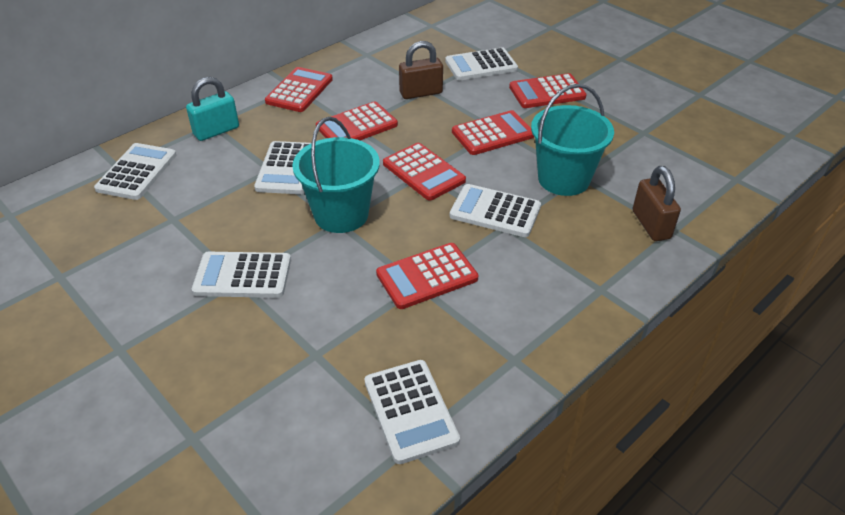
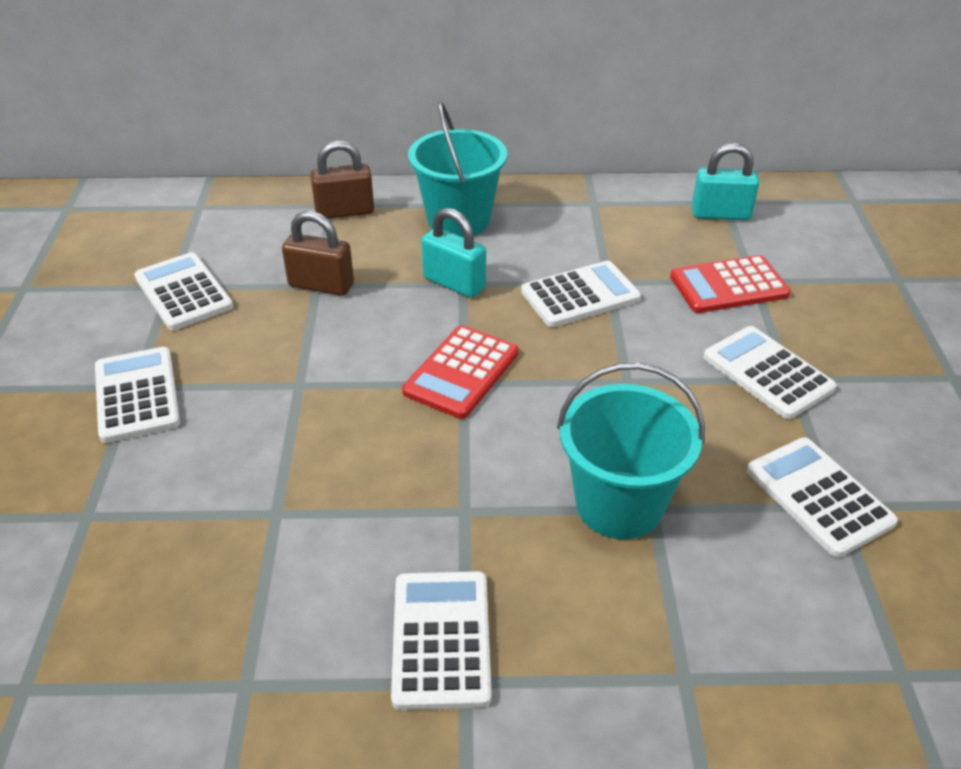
red calculator: 6 -> 2
turquoise padlock: 1 -> 2

